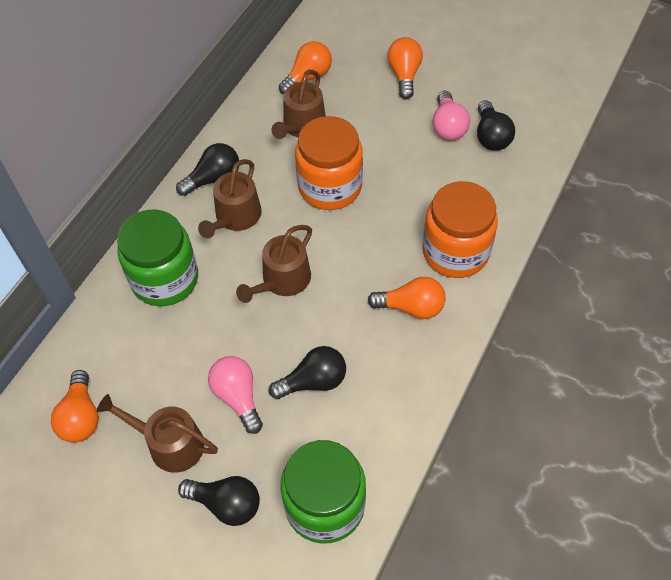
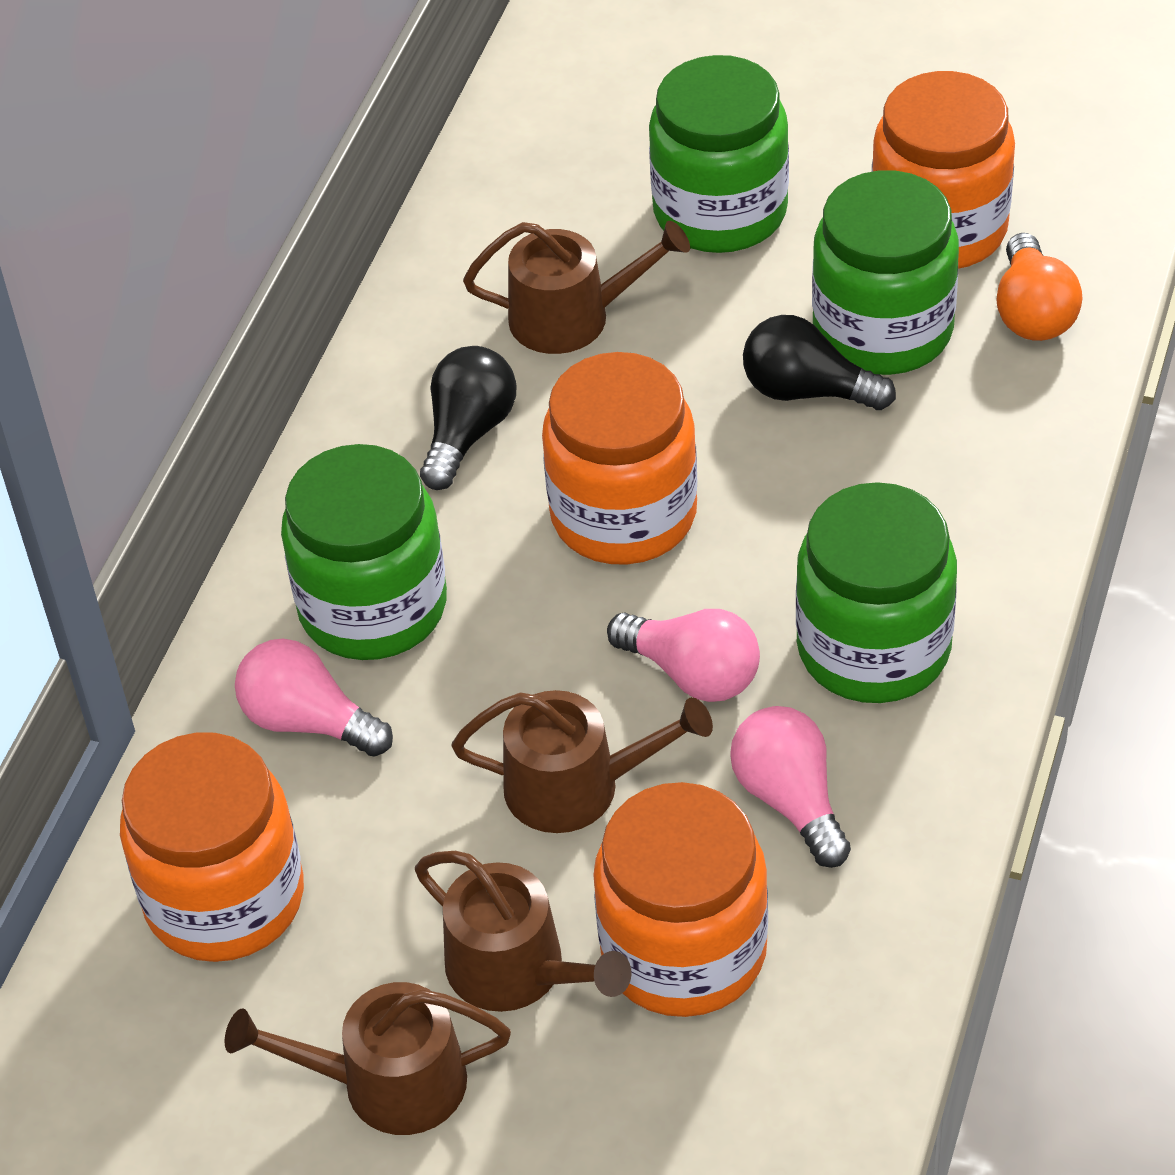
black light bulb: 4 -> 2
green jar: 2 -> 4
orange jar: 2 -> 4
orange light bulb: 4 -> 1
pink light bulb: 2 -> 3

